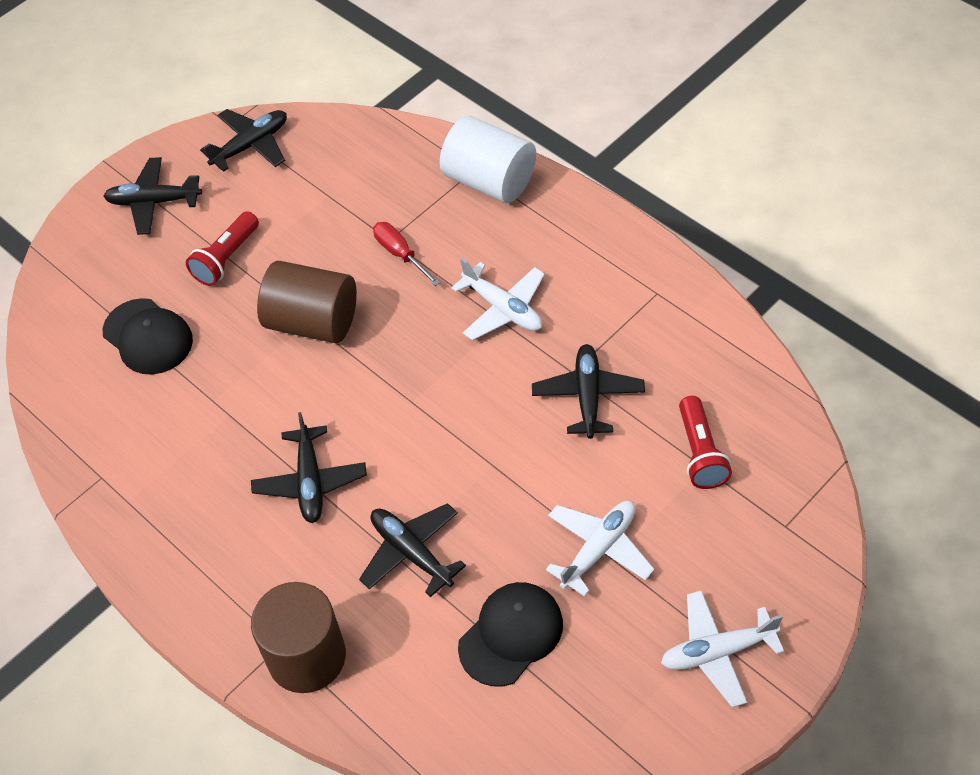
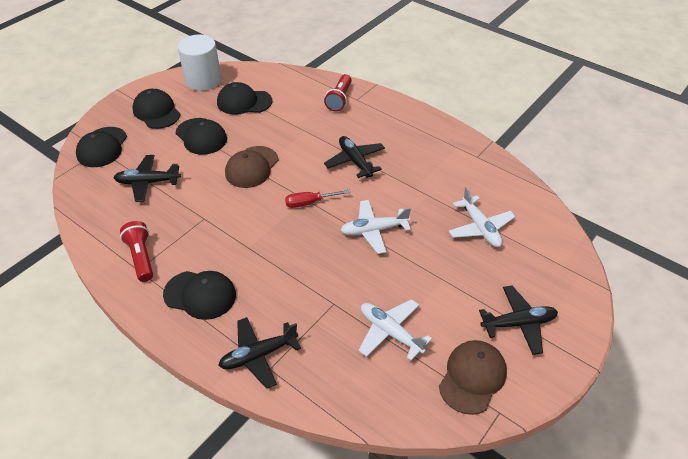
black cap: 2 -> 5
black plane: 5 -> 4
brown cap: 0 -> 2
brown cylinder: 2 -> 0

